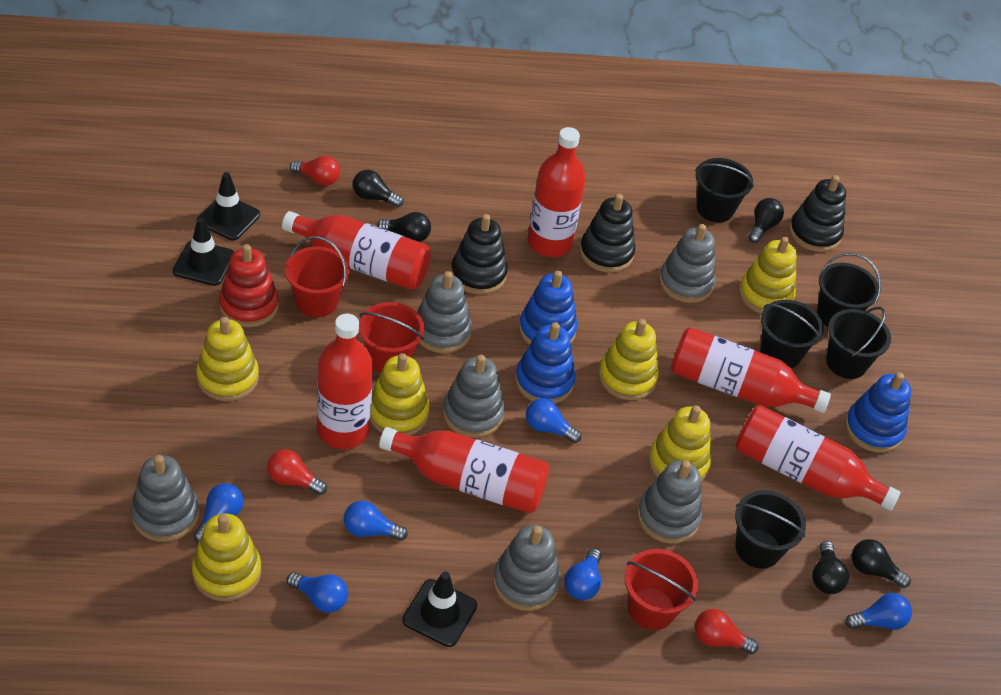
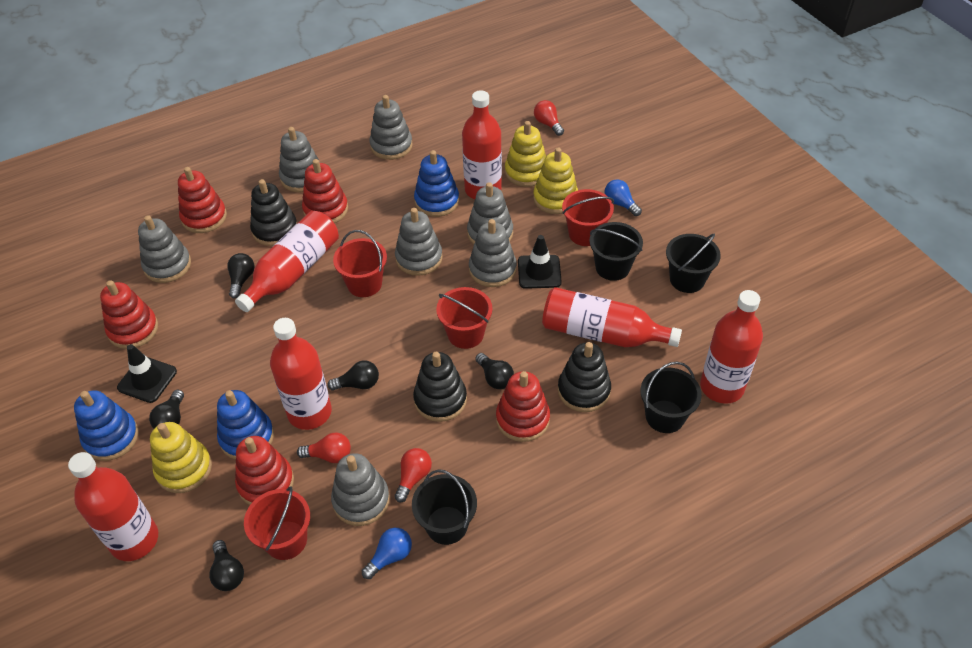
black bucket: 5 -> 4
black traffic cone: 3 -> 2
blue light bulb: 6 -> 2
grey stacking toy: 6 -> 7
red bucket: 3 -> 4
red stacking toy: 1 -> 5
yellow stacking toy: 6 -> 3

